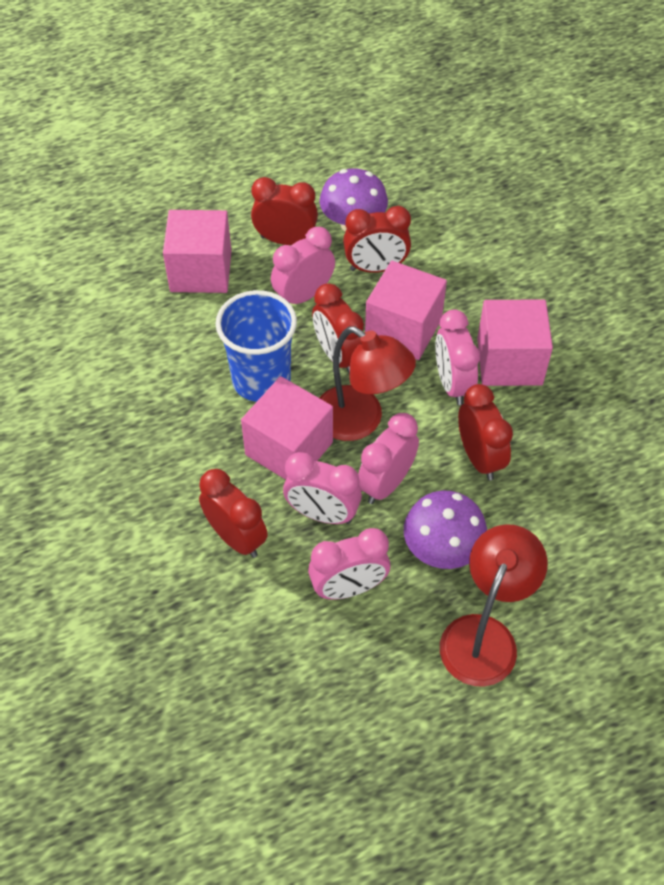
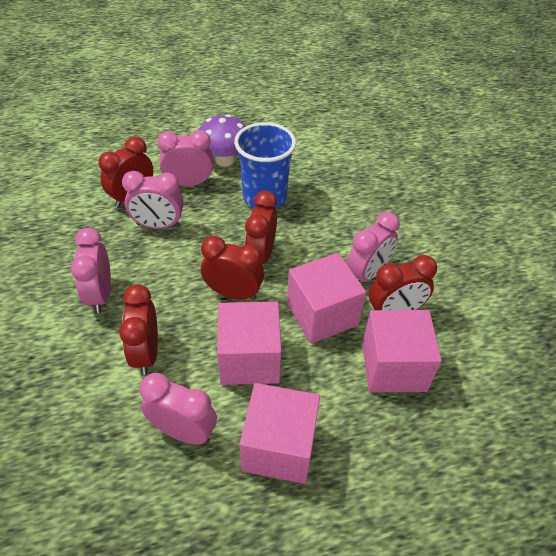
purple mushroom: 2 -> 1
red lamp: 2 -> 0

